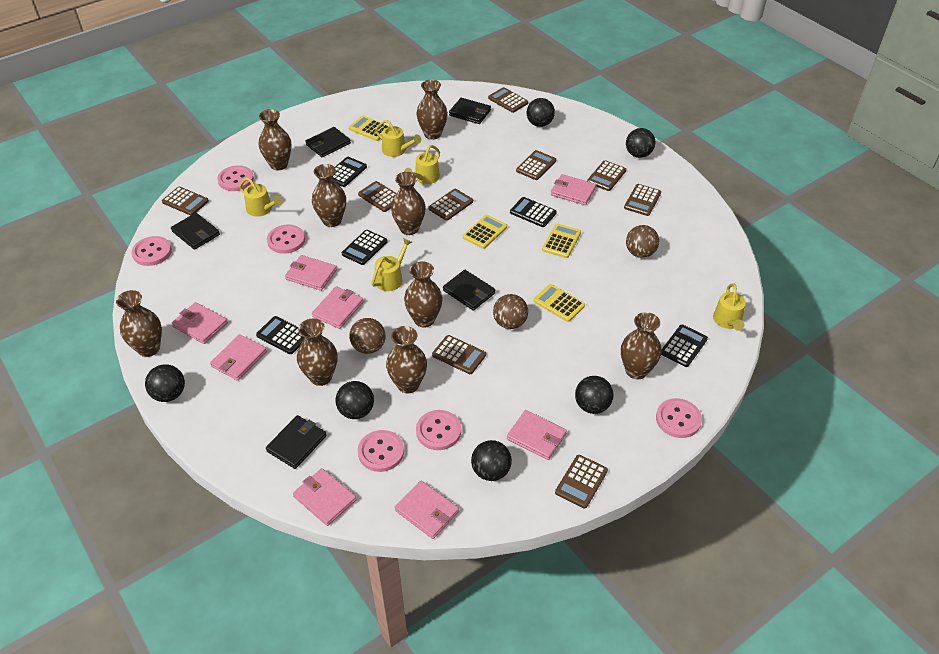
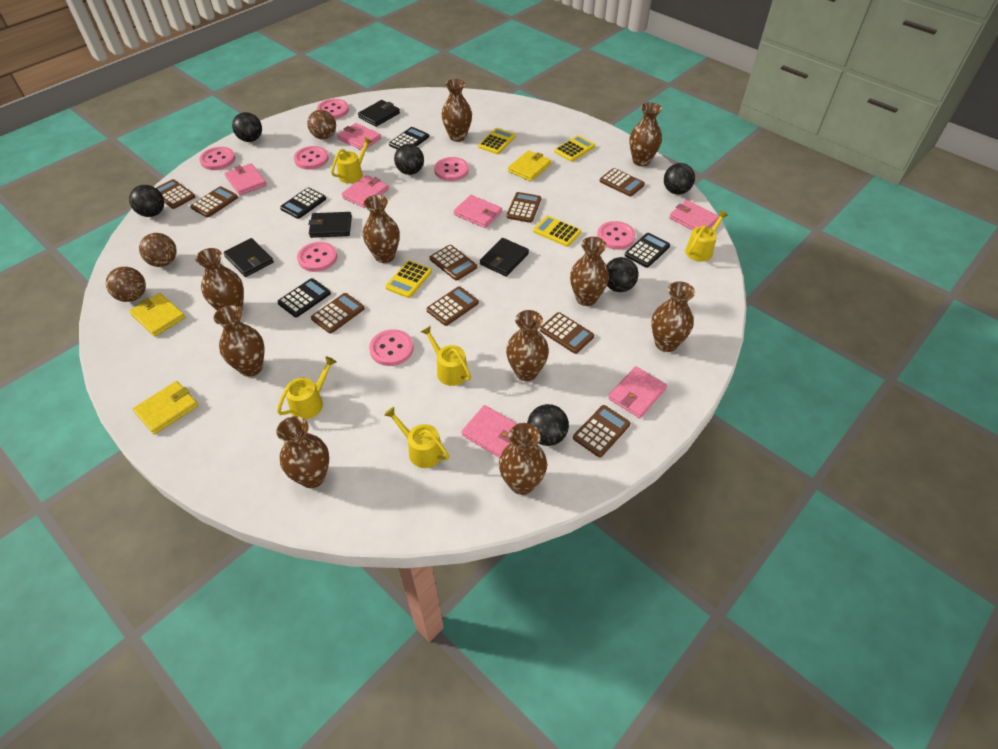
black calculator: 5 -> 4
black wallet: 5 -> 4
brown vase: 9 -> 10
pink button: 6 -> 7
pink wallet: 8 -> 7
yellow wallet: 0 -> 3

